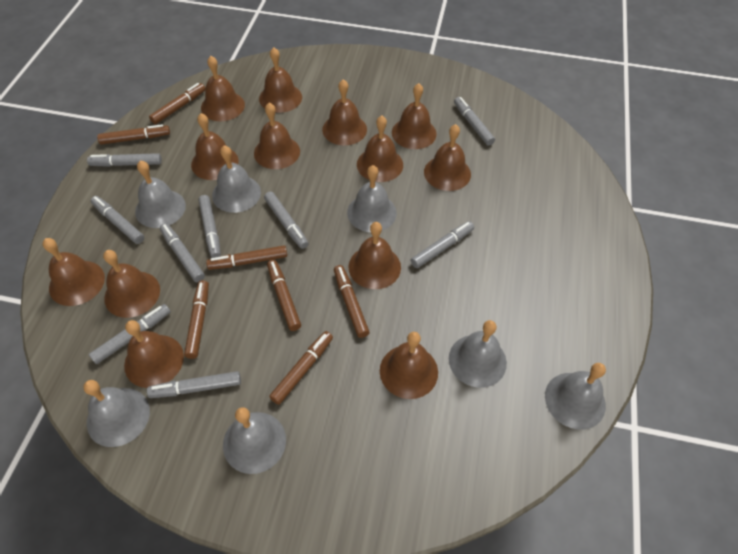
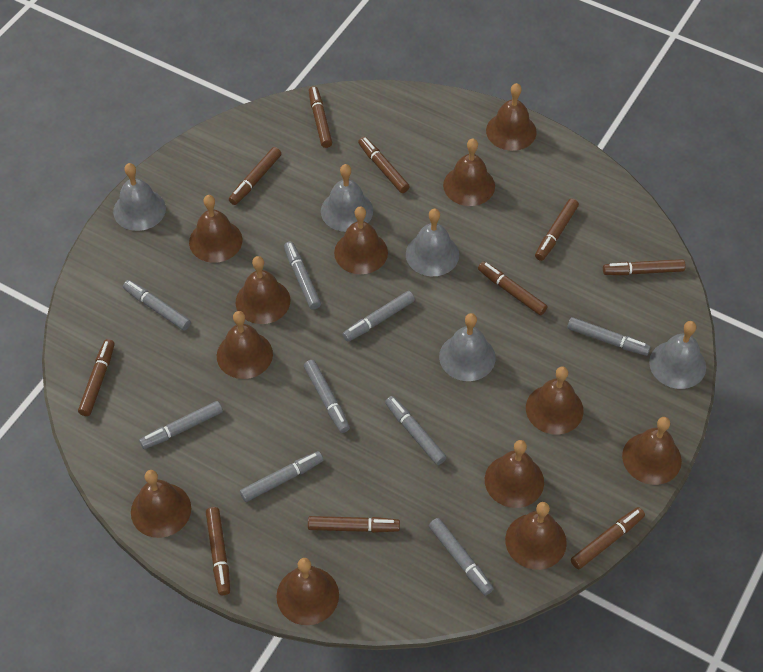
brown bell: 13 -> 12
brown marker: 7 -> 10
grey bell: 7 -> 5

